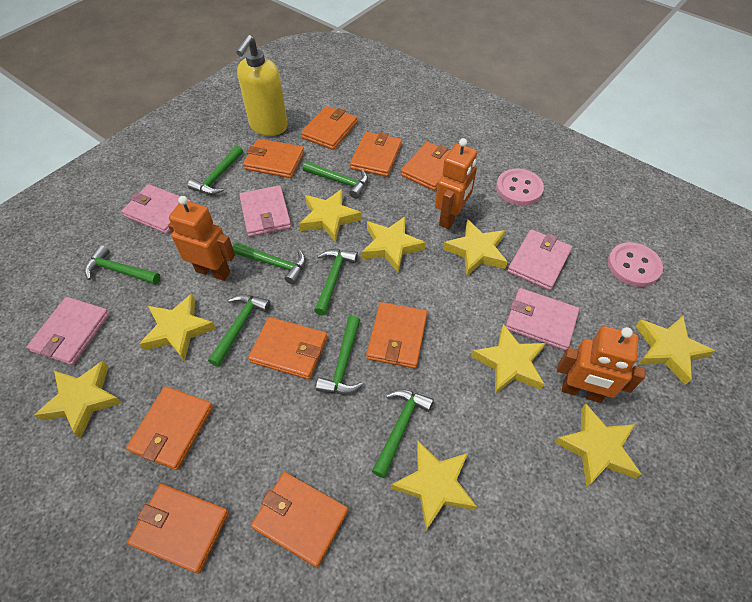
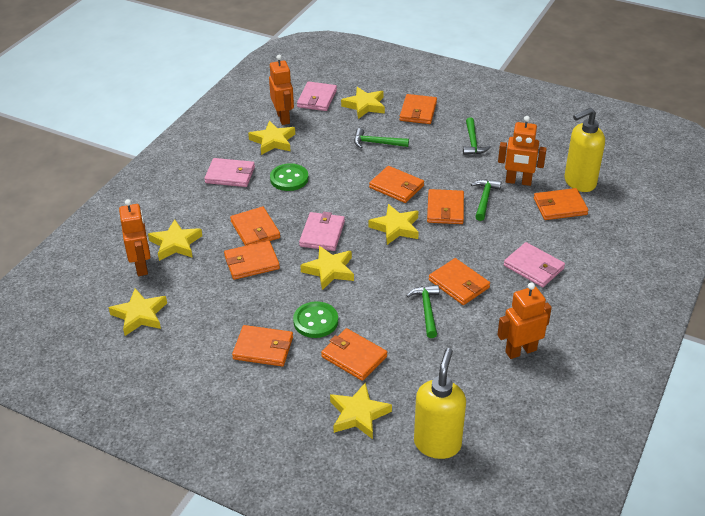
green button: 0 -> 2
green hammer: 8 -> 4
orange robot: 3 -> 4
pink button: 2 -> 0
pink wallet: 5 -> 4
yellow soap dispenser: 1 -> 2
yellow star: 9 -> 7

